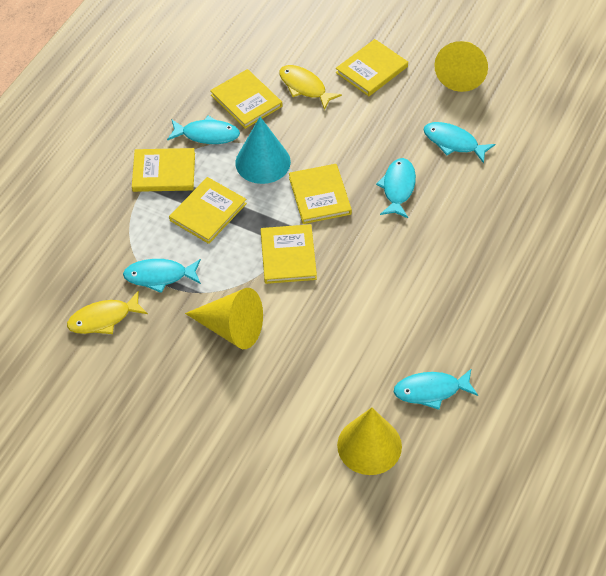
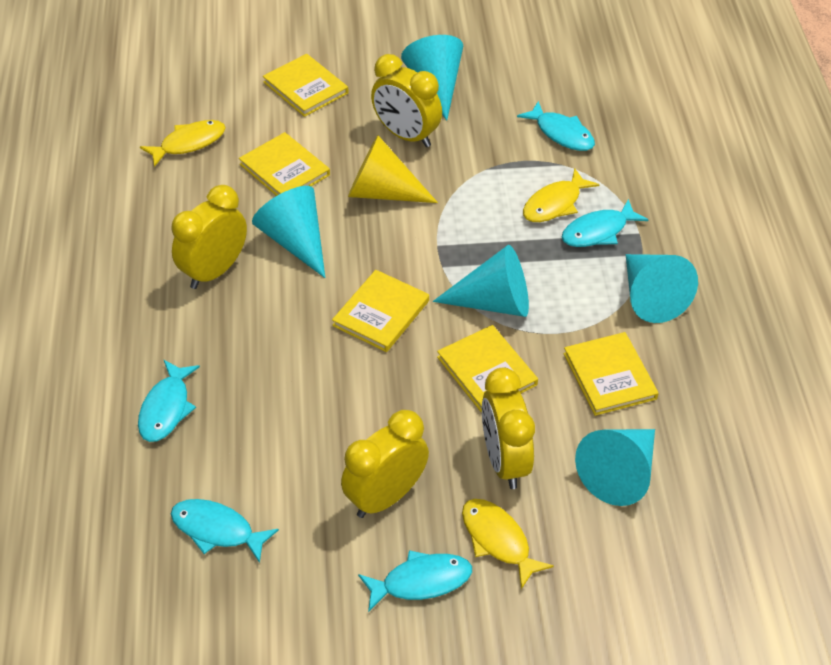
turquoise cone: 1 -> 5
yellow book: 6 -> 5
yellow clock: 0 -> 4
yellow cone: 3 -> 1
yellow fish: 2 -> 3

